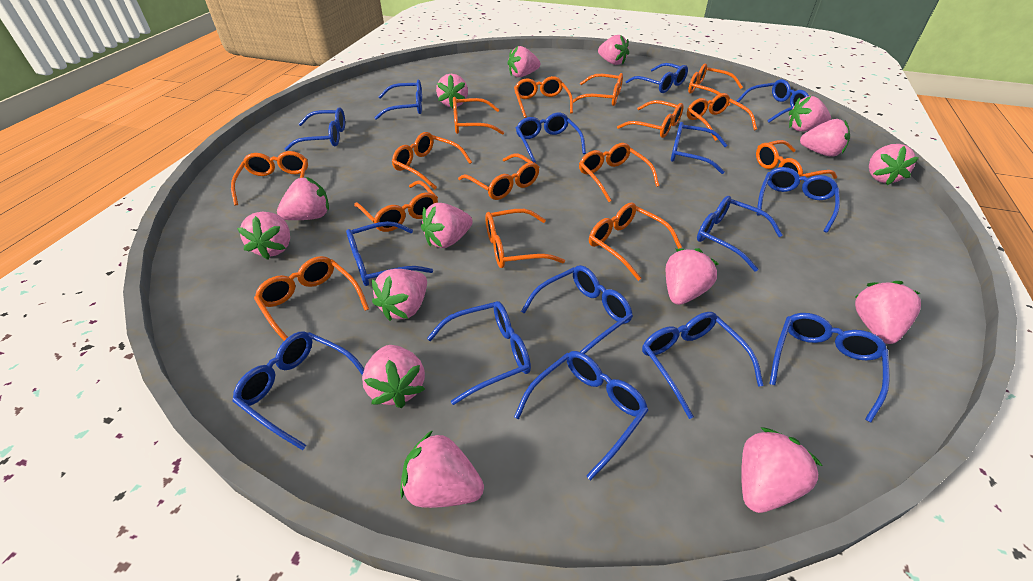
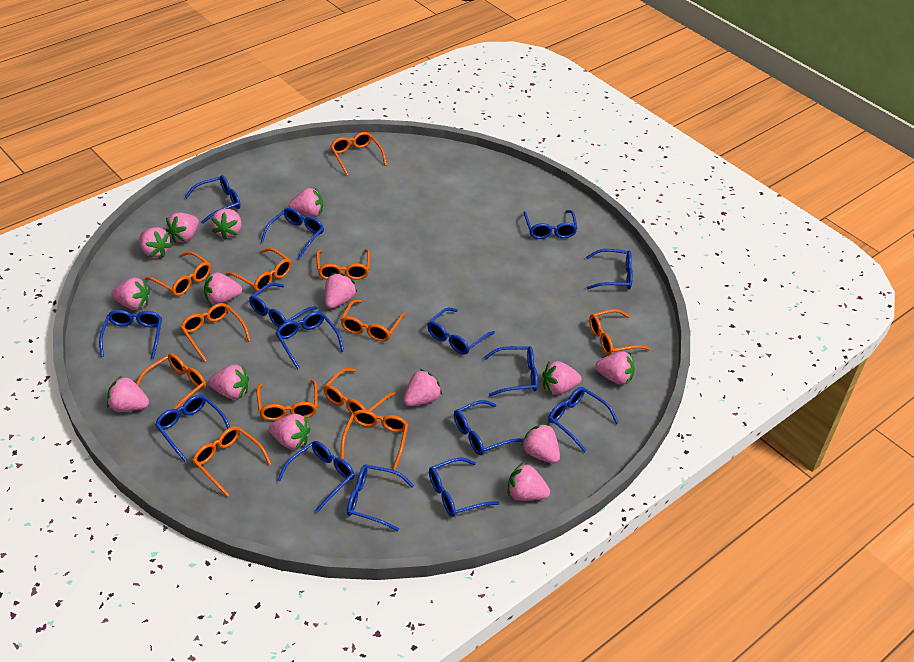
orange glasses: 15 -> 12

